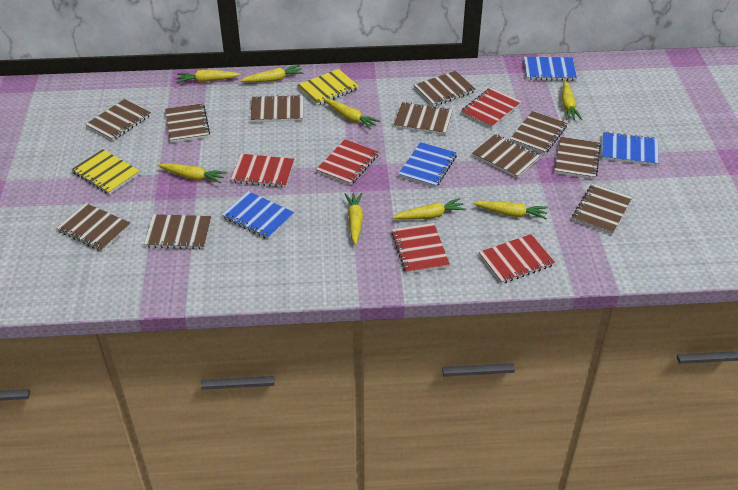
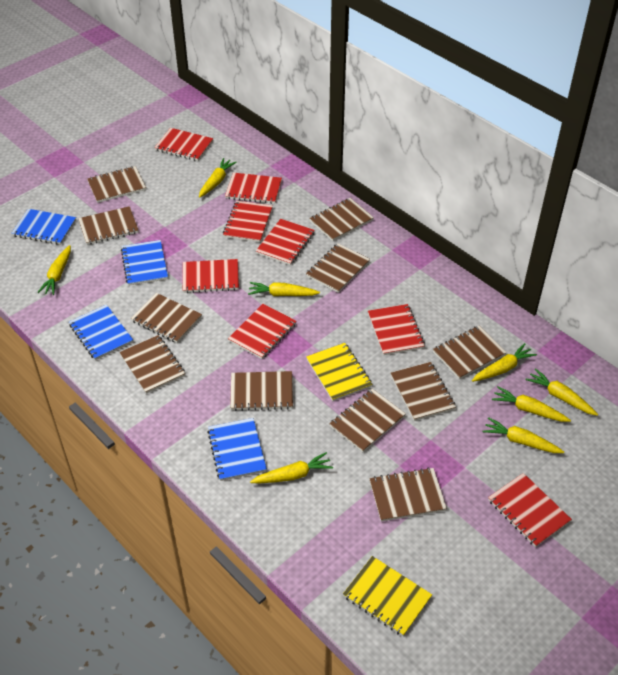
red notebook: 5 -> 8

